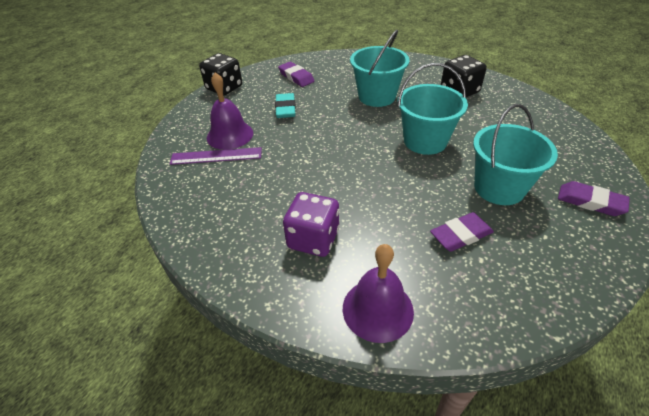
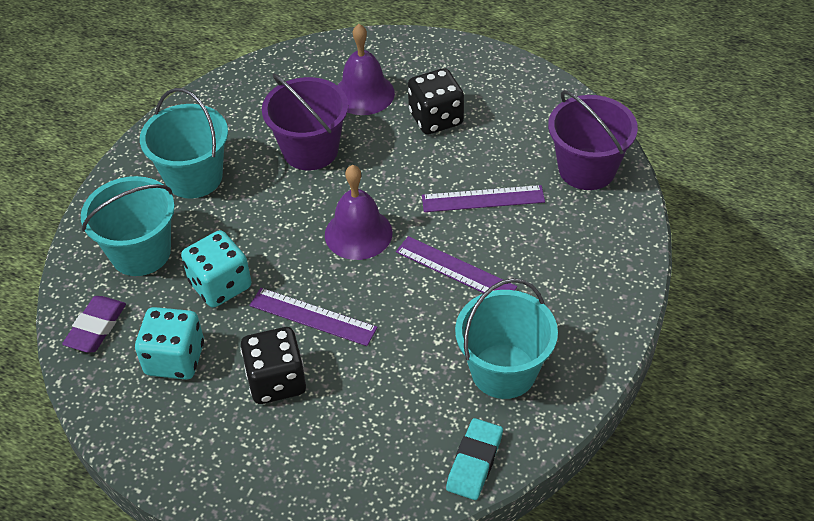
purple bucket: 0 -> 2
purple dice: 1 -> 0
purple eraser: 3 -> 1
purple ruler: 1 -> 3
turquoise dice: 0 -> 2

